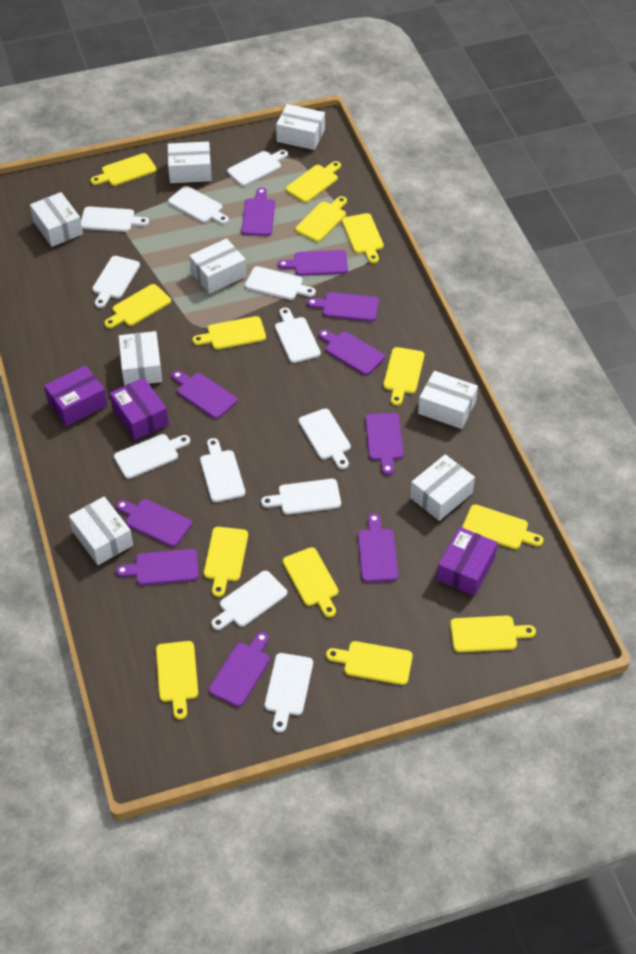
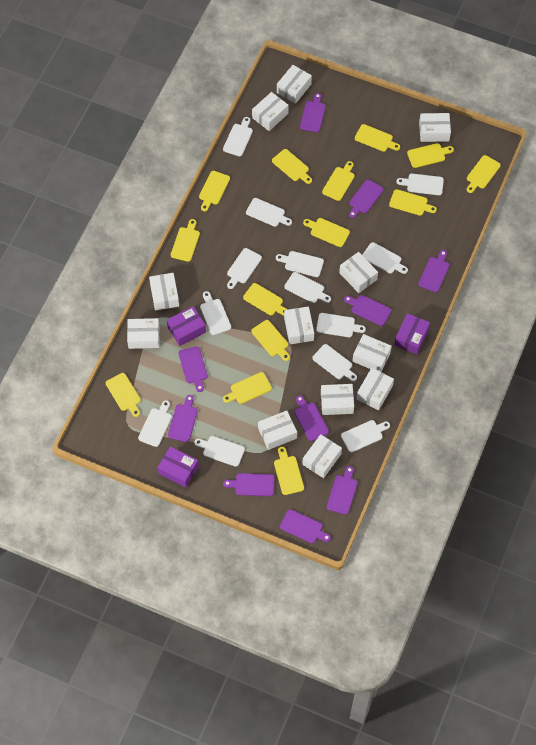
white box: 8 -> 12
white cutting board: 12 -> 13
yellow cutting board: 13 -> 14

